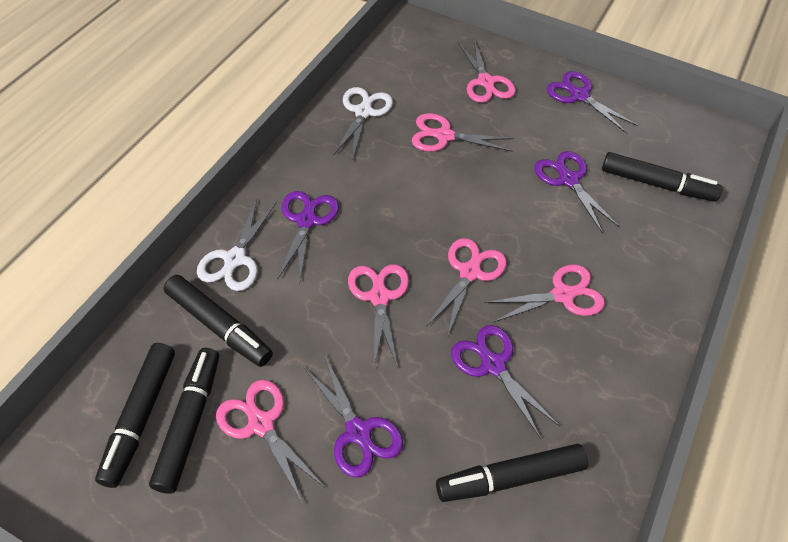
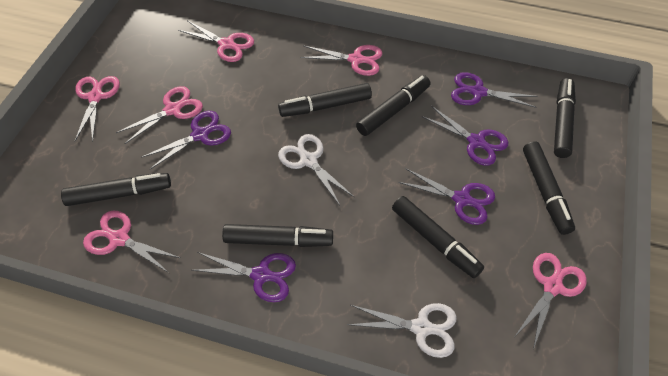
black marker: 5 -> 7

